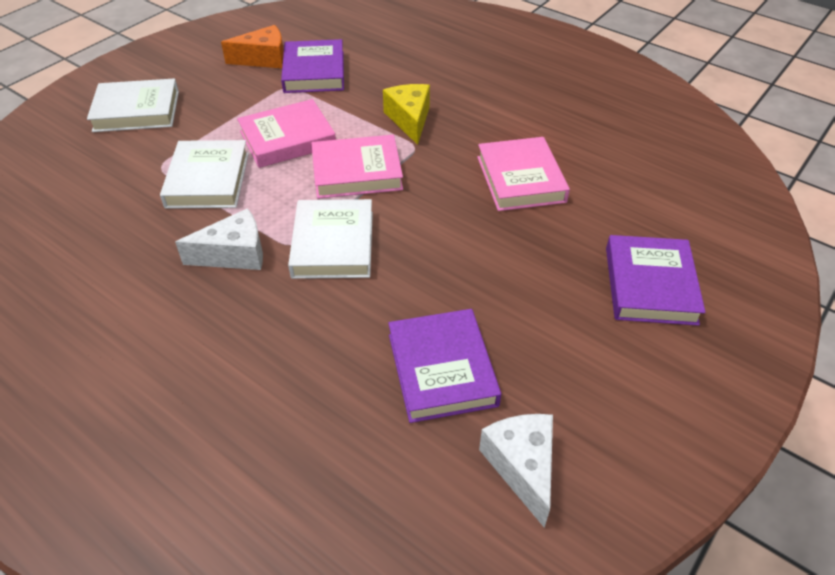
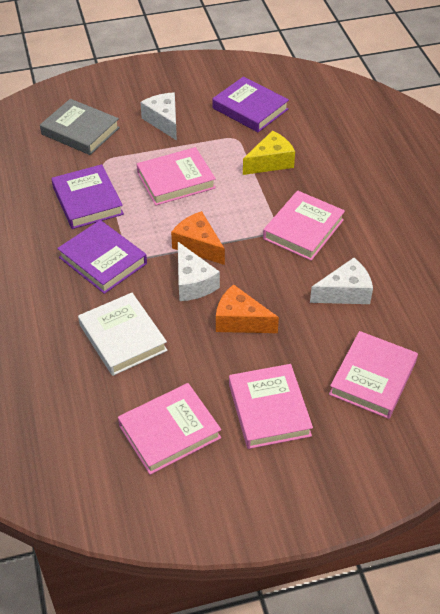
grey book: 0 -> 1
orange cheese: 1 -> 2
pink book: 3 -> 5
white book: 3 -> 1
white cheese: 2 -> 3

